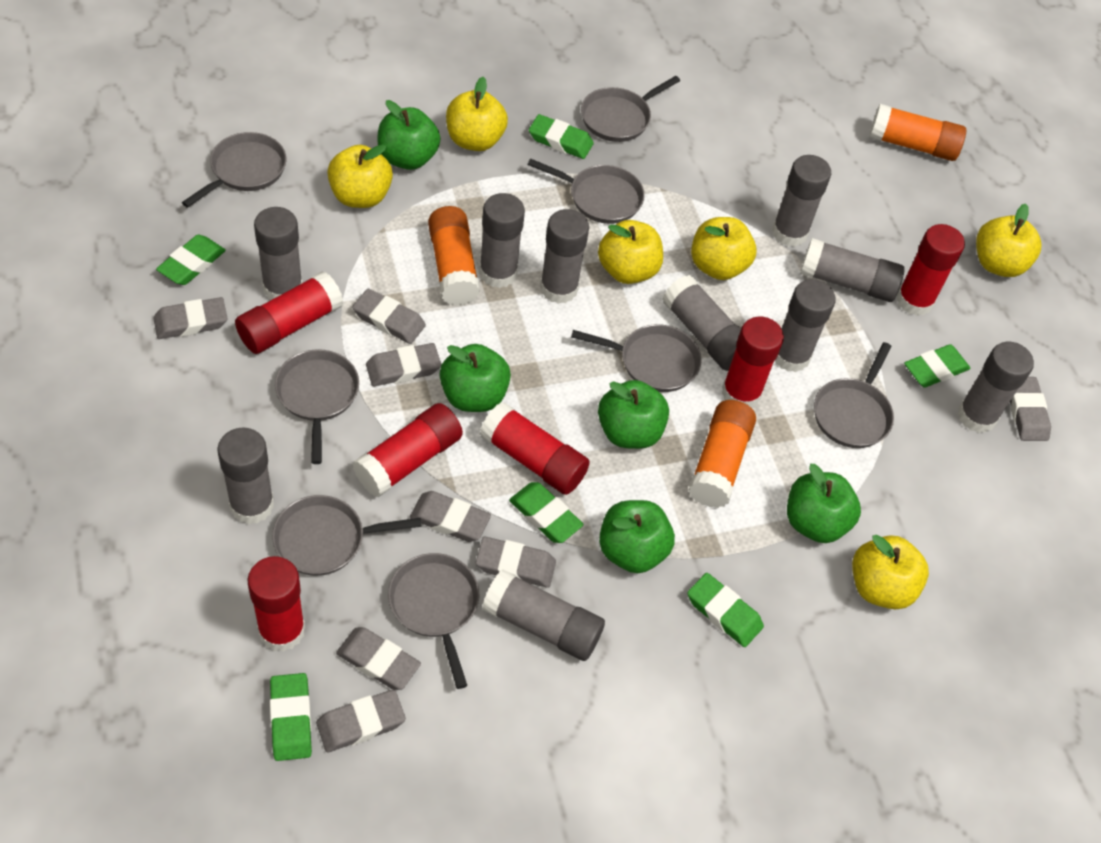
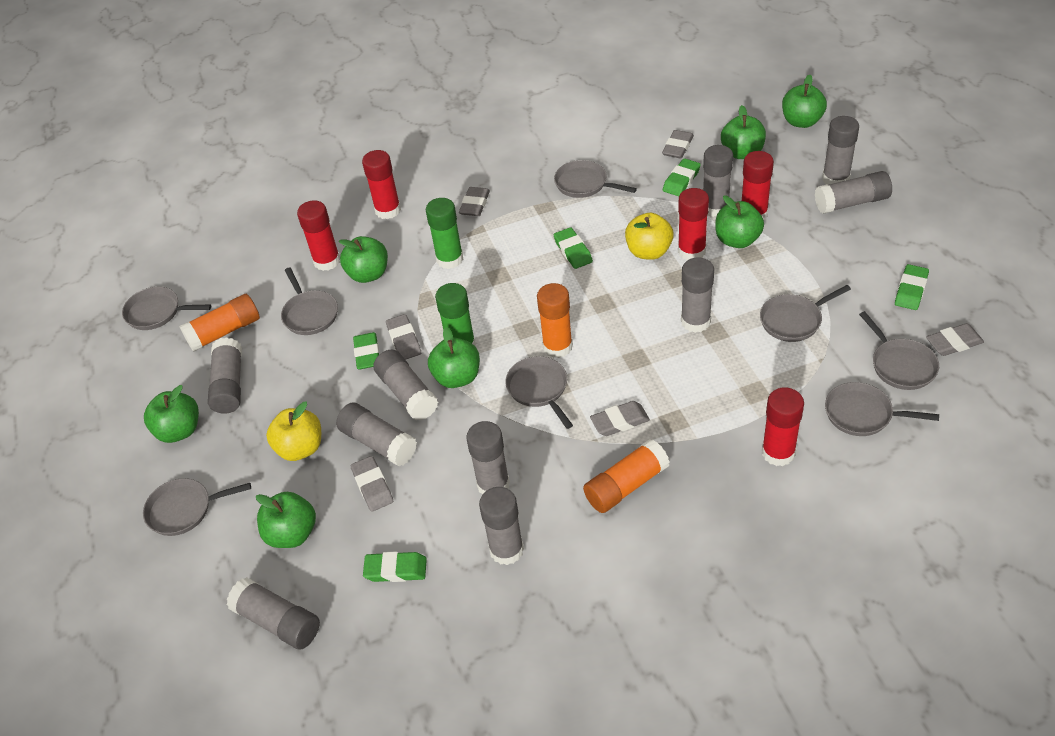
green apple: 5 -> 7
green eraser: 6 -> 5
green glue stick: 0 -> 2
grey eraser: 8 -> 6
red glue stick: 6 -> 5
yellow apple: 6 -> 2

